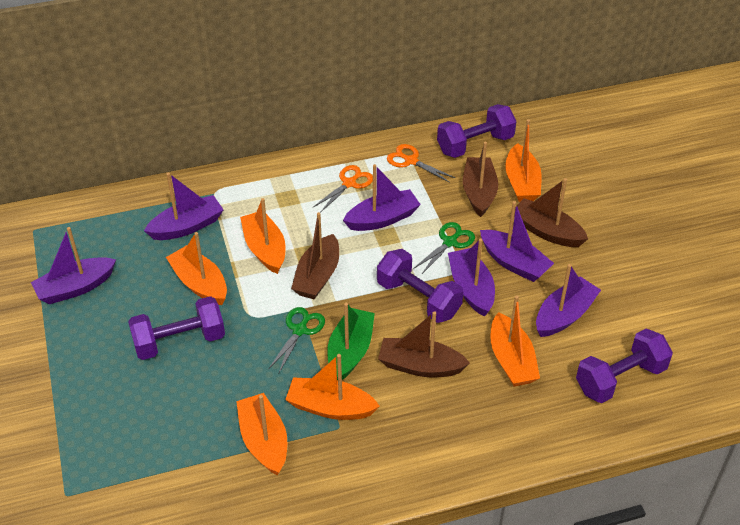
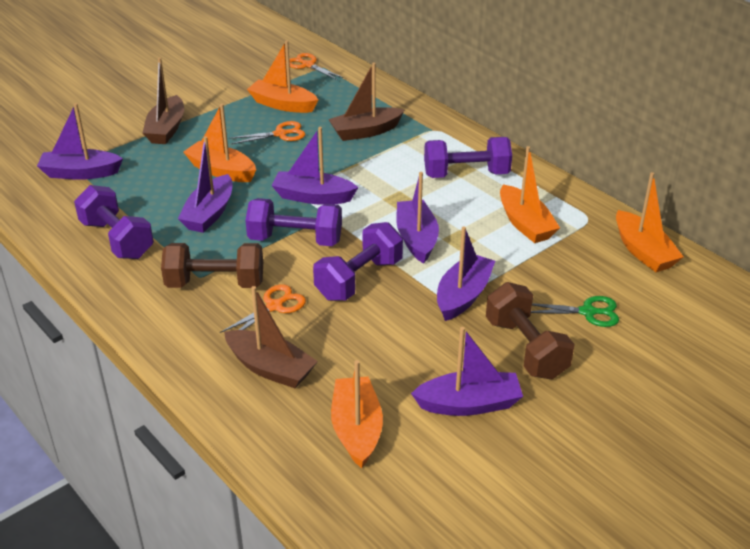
brown boat: 4 -> 3
brown dumbbell: 0 -> 2
green boat: 1 -> 0
green scissors: 2 -> 1
orange boat: 6 -> 5
orange scissors: 2 -> 3

